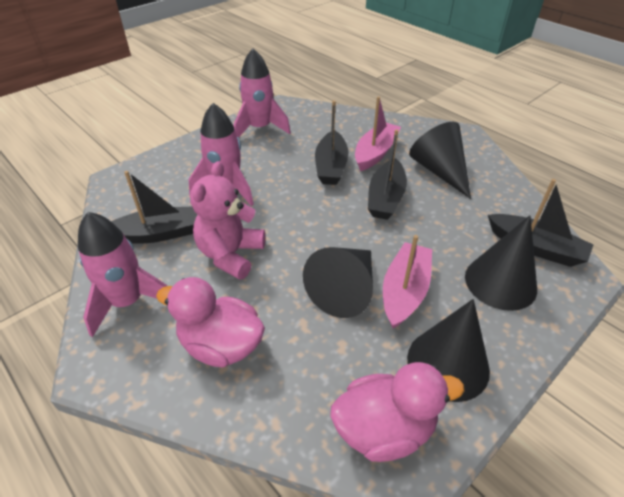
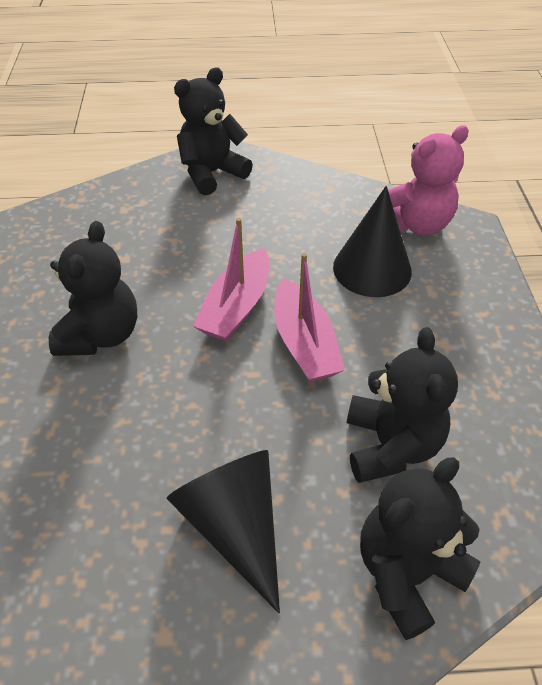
black boat: 4 -> 0
black cone: 4 -> 2
black teddy bear: 0 -> 4
pink duck: 2 -> 0
pink rocket: 3 -> 0

